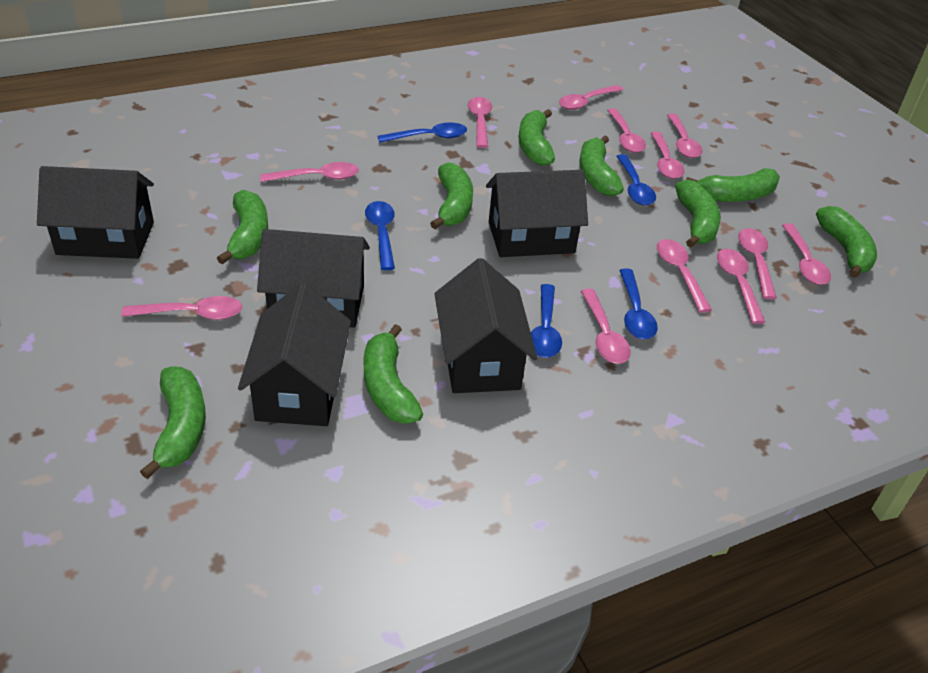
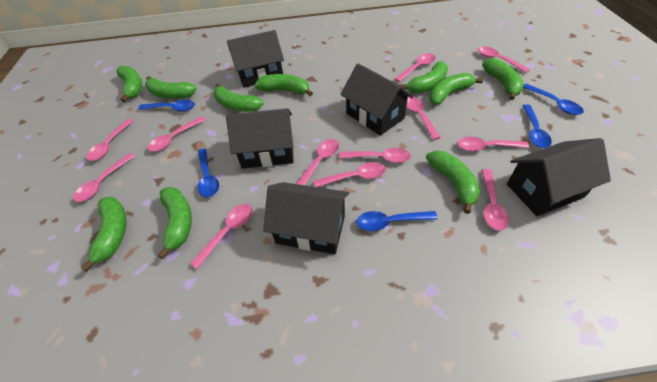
green banana: 9 -> 10

